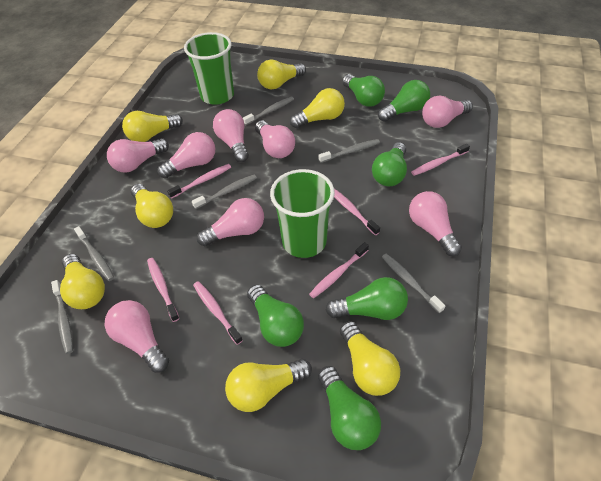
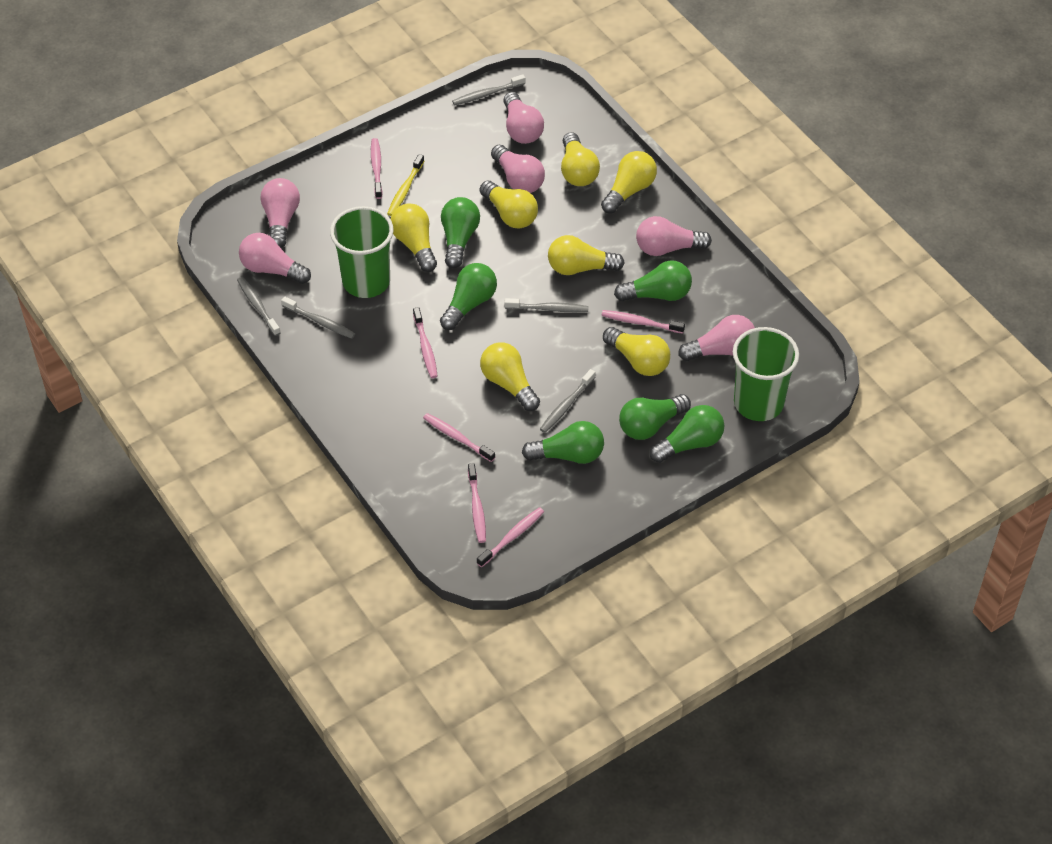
grey toothbrush: 6 -> 5
pink light bulb: 8 -> 6
yellow toothbrush: 0 -> 1

